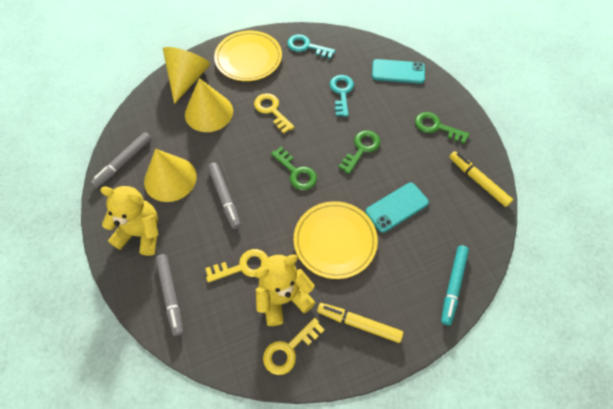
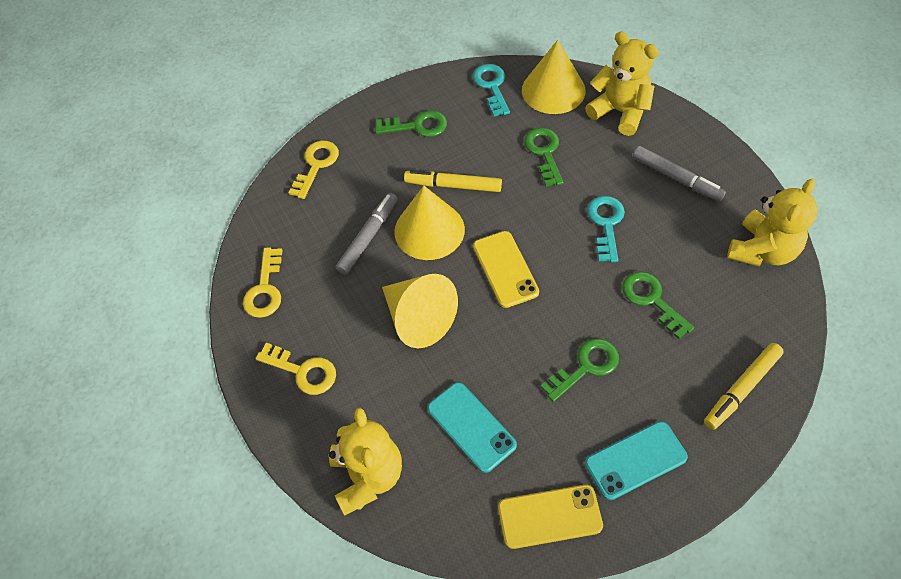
green key: 3 -> 4
grey marker: 3 -> 2
turquoise marker: 1 -> 0
yellow phone: 0 -> 2
yellow plate: 2 -> 0
yellow teddy bear: 2 -> 3

